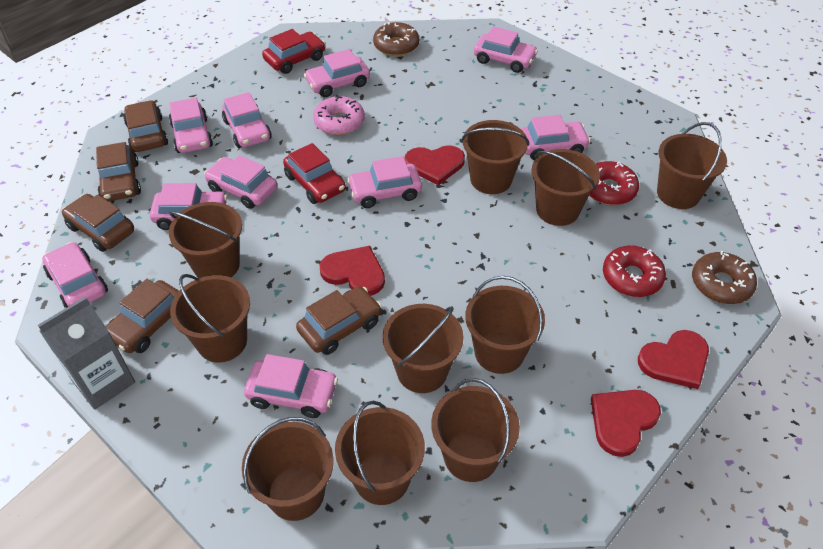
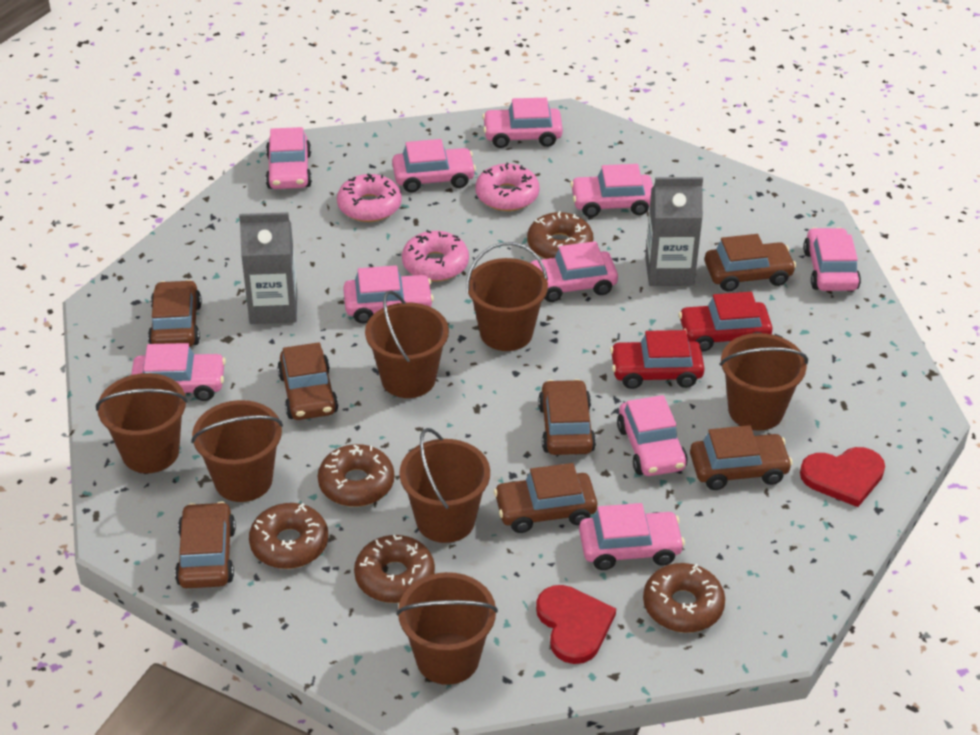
brown bucket: 10 -> 7
brown car: 5 -> 7
brown donut: 2 -> 5
grey carton: 1 -> 2
pink donut: 1 -> 3
red donut: 2 -> 0
red heart: 4 -> 2

